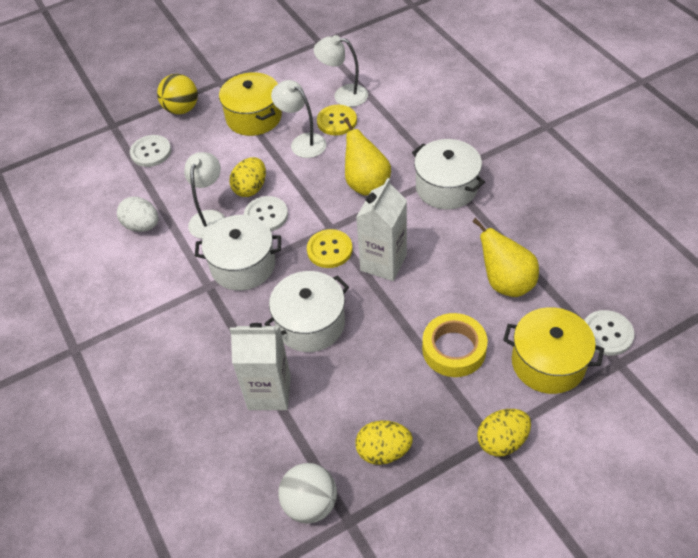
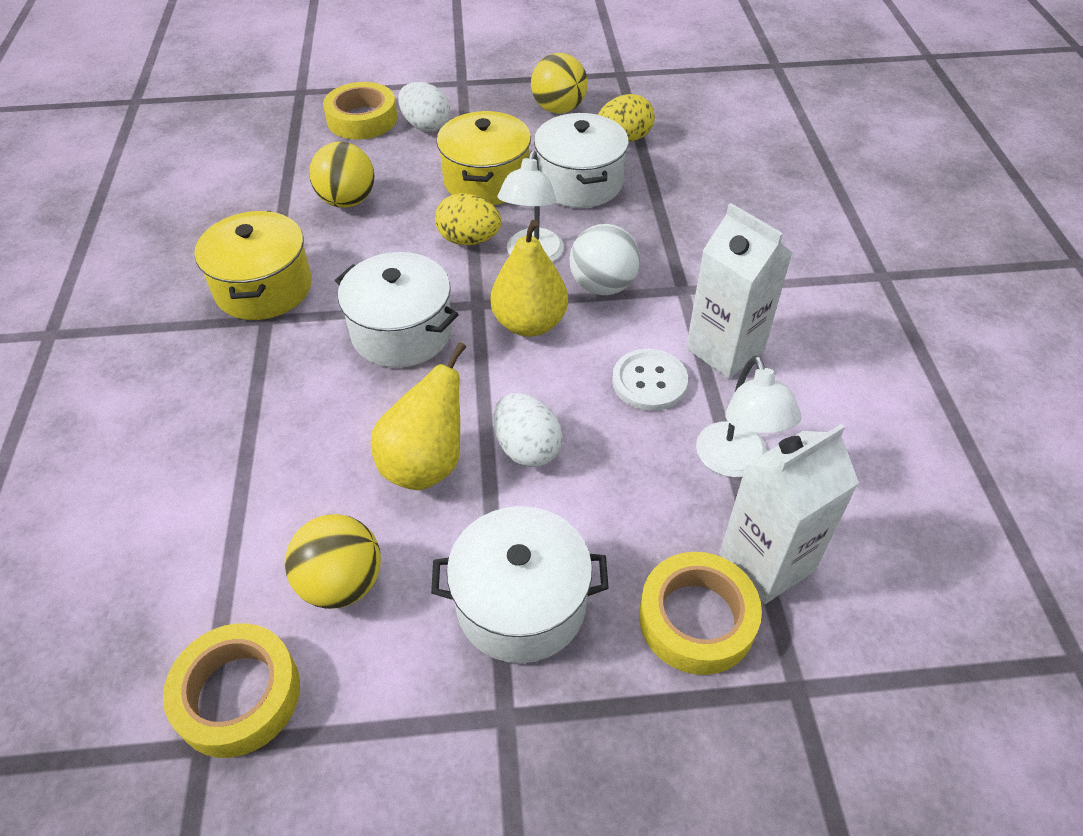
white button: 3 -> 1
white egg: 1 -> 2
white lamp: 3 -> 2
yellow ball: 1 -> 3
yellow button: 2 -> 0
yellow egg: 3 -> 2
yellow tape: 1 -> 3

